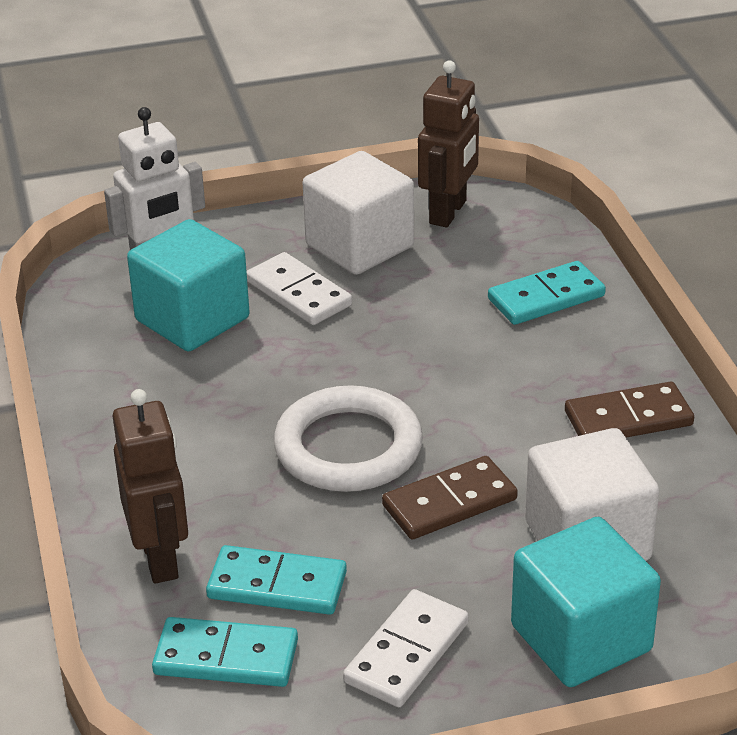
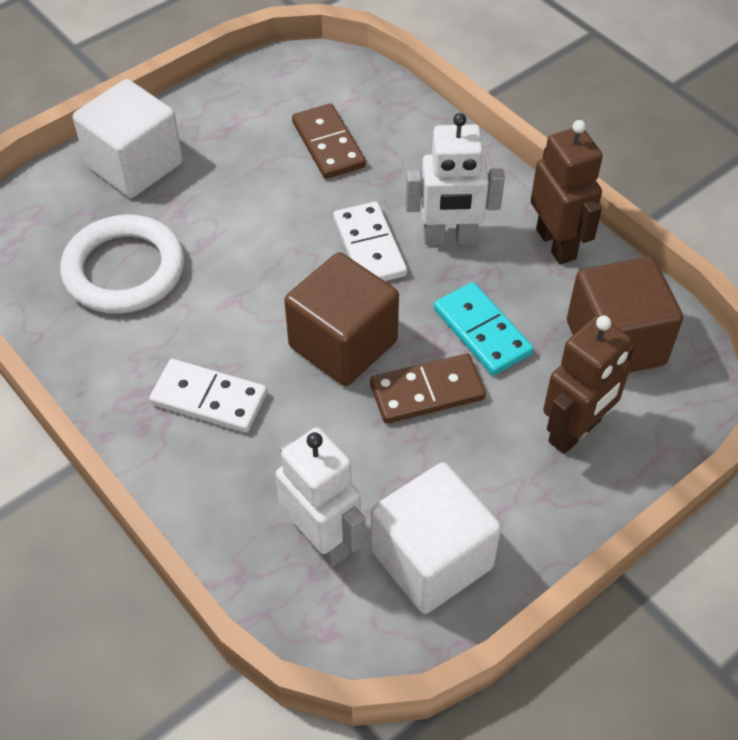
brown cube: 0 -> 2
turquoise cube: 2 -> 0
turquoise domino: 3 -> 1
white robot: 1 -> 2

